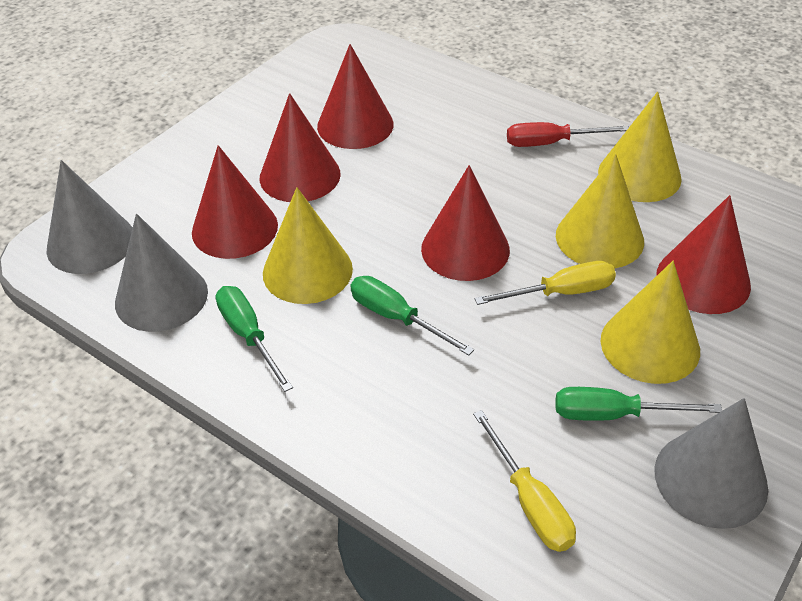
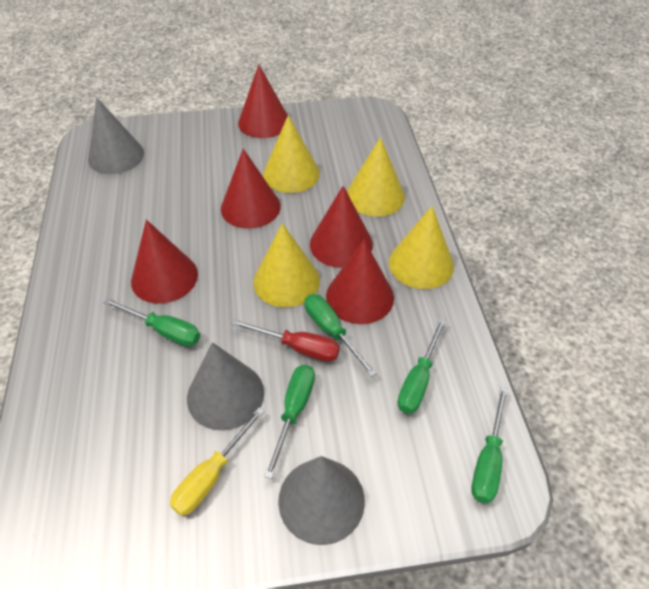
green screwdriver: 3 -> 5
yellow screwdriver: 2 -> 1

